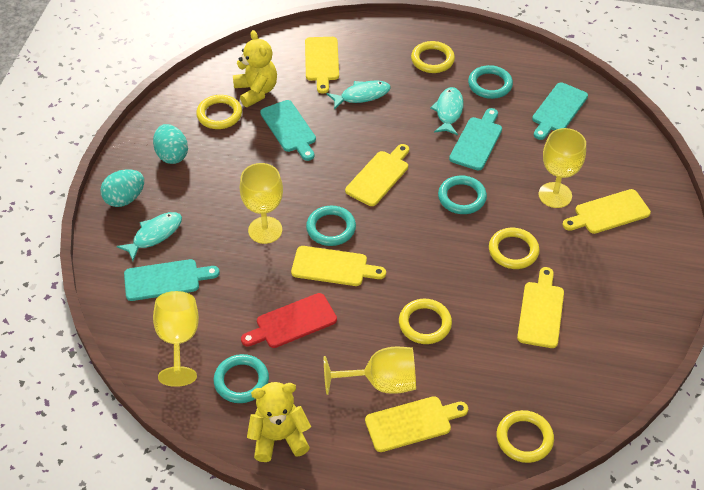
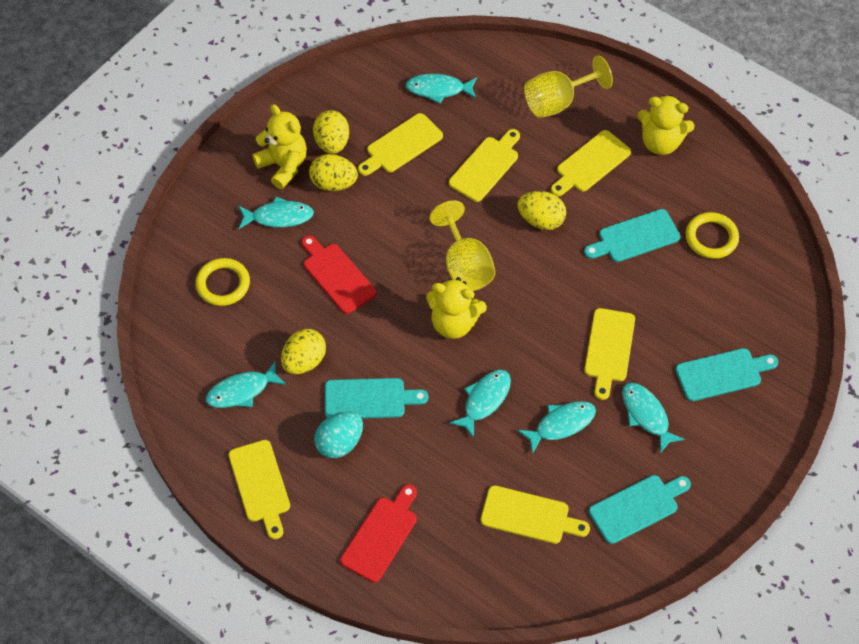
red cutting board: 1 -> 2
turquoise egg: 2 -> 1
turquoise fish: 3 -> 6
turquoise ring: 4 -> 0
yellow egg: 0 -> 4
yellow goblet: 4 -> 2
yellow ring: 5 -> 2
yellow teddy bear: 2 -> 3

